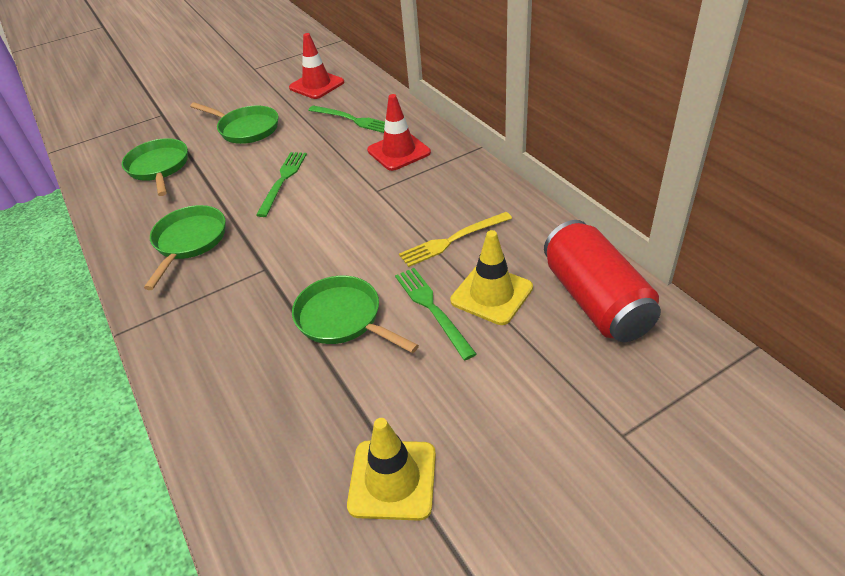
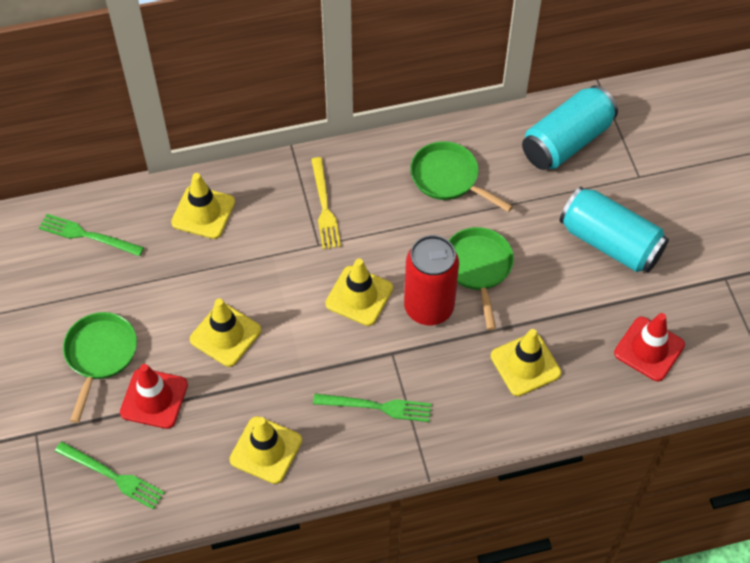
green pan: 4 -> 3
turquoise can: 0 -> 2
yellow traffic cone: 2 -> 5

